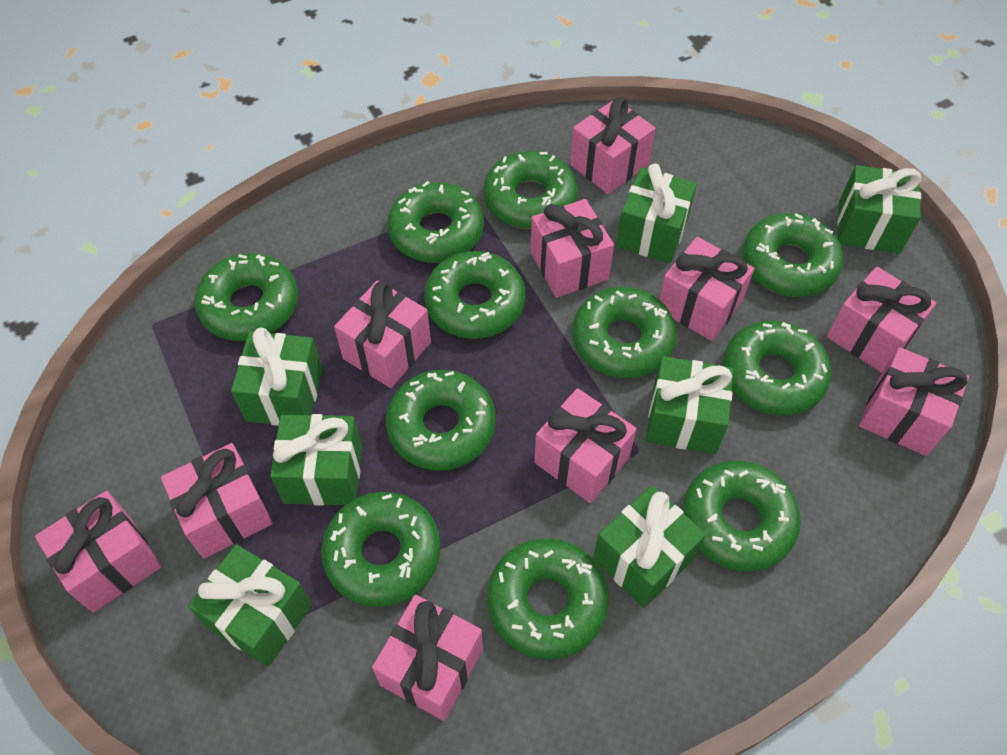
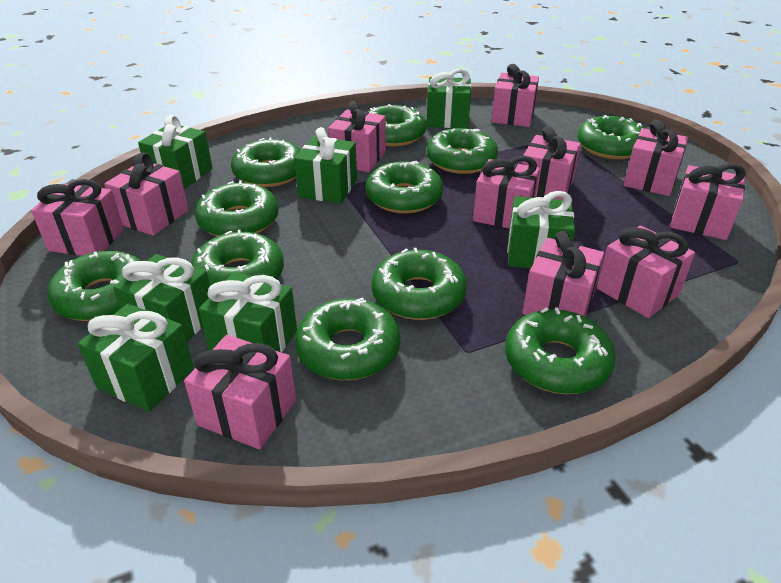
pink gift: 10 -> 11

